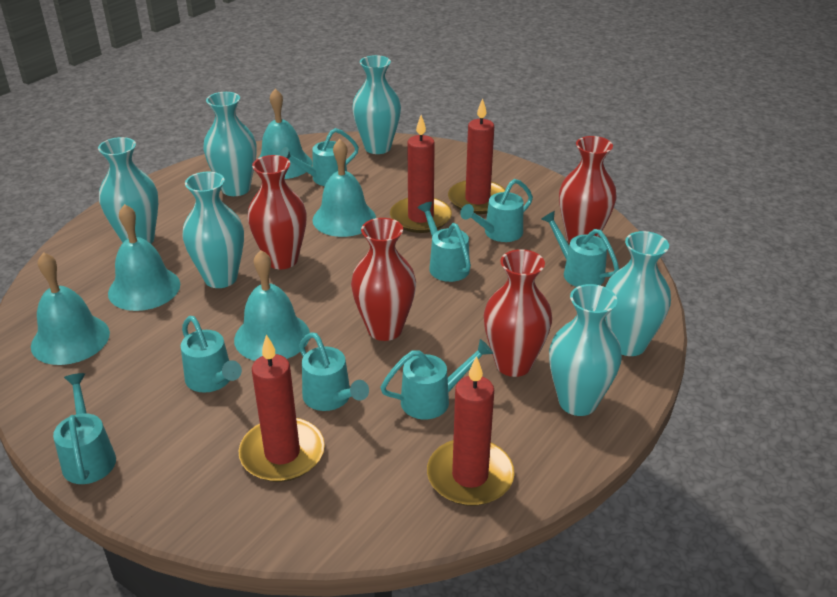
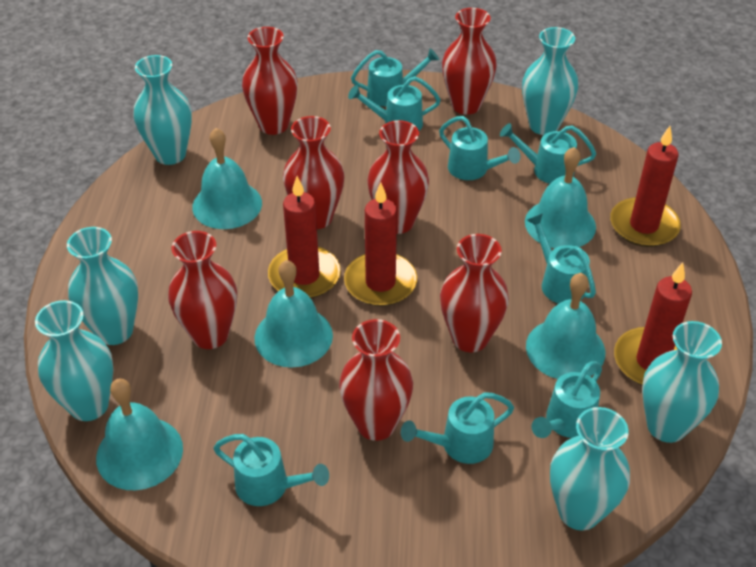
red vase: 4 -> 7

